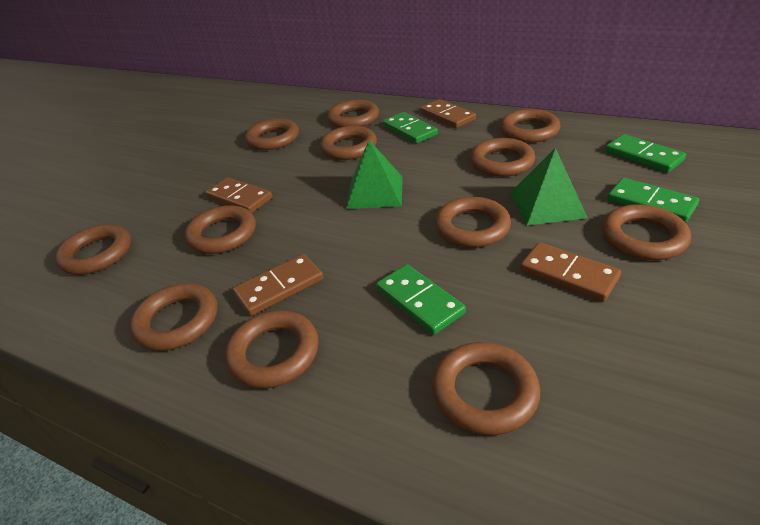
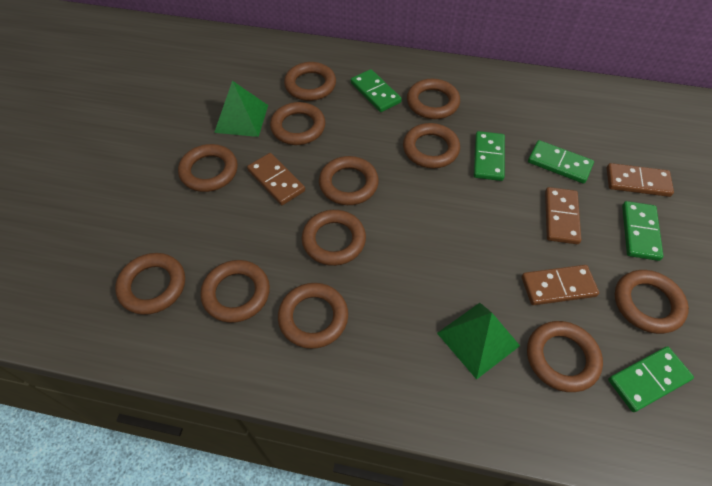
green domino: 4 -> 5

